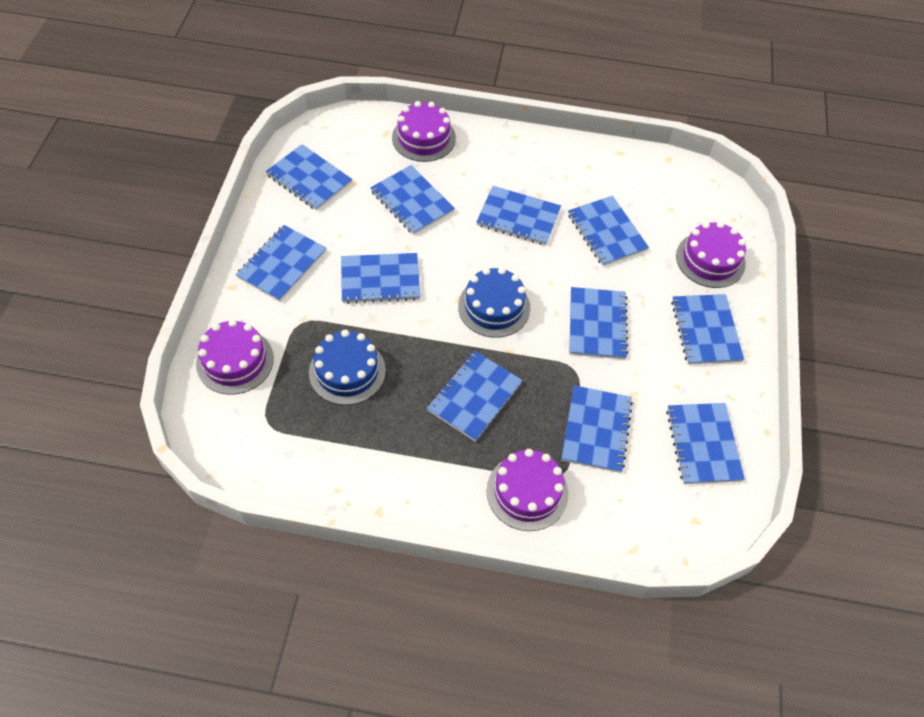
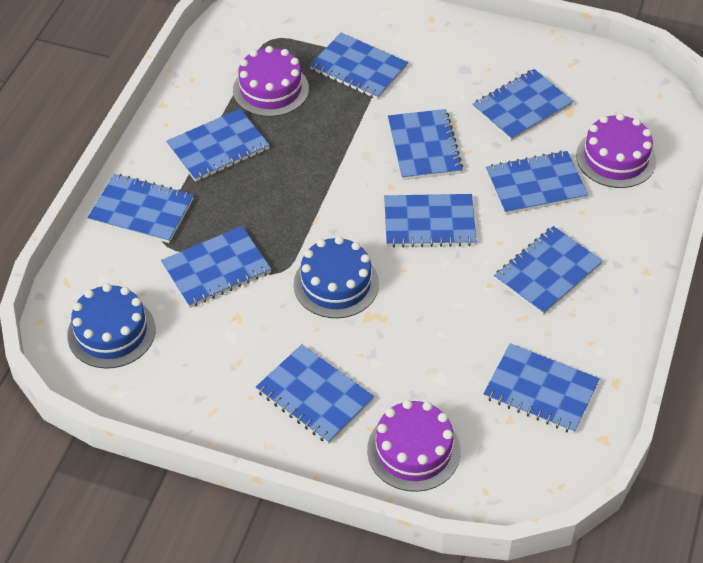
purple cake: 4 -> 3

